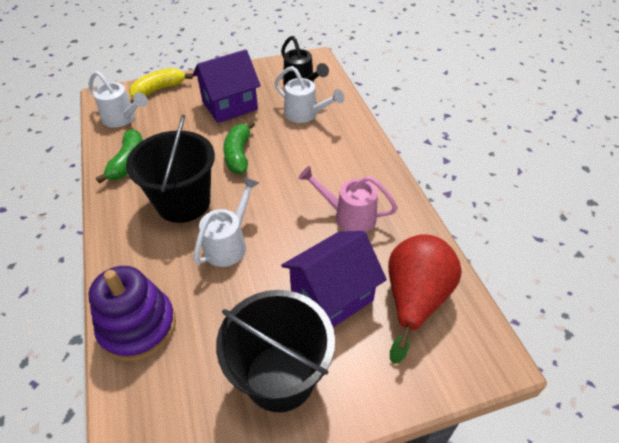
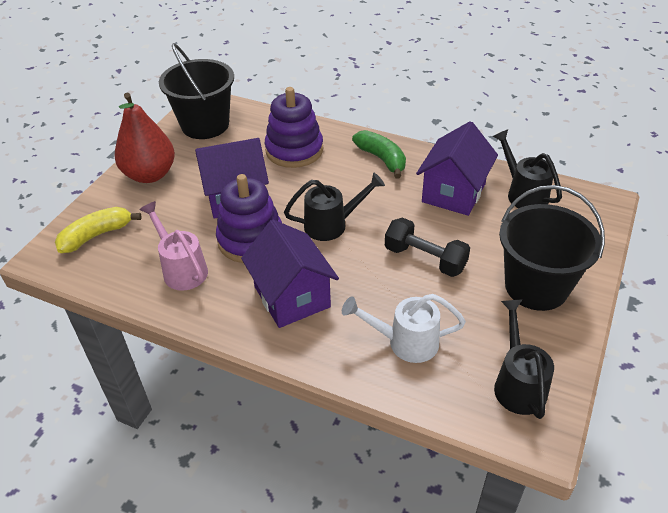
black dumbbell: 0 -> 1
black watering can: 1 -> 3
green banana: 2 -> 1
purple house: 2 -> 3
purple stacking toy: 1 -> 2
white watering can: 3 -> 1

